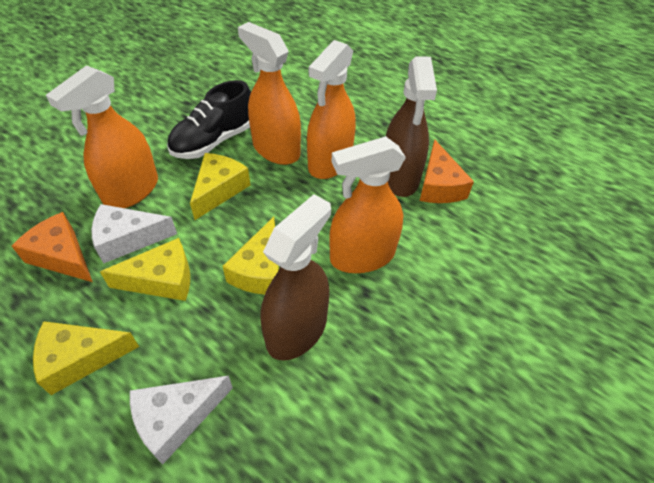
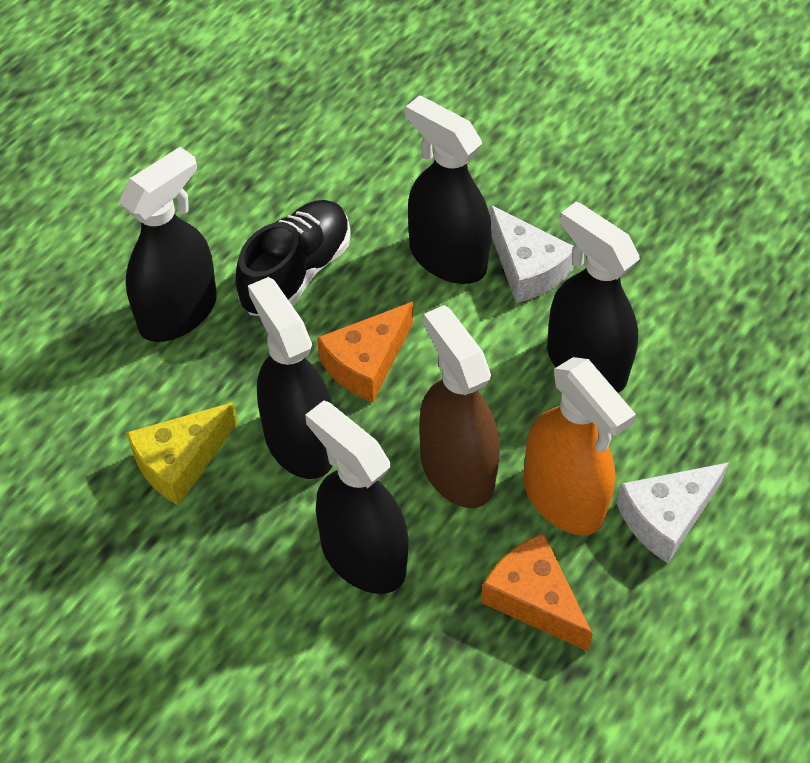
black spray bottle: 0 -> 5
brown spray bottle: 2 -> 1
orange spray bottle: 4 -> 1
yellow cheese: 4 -> 1

